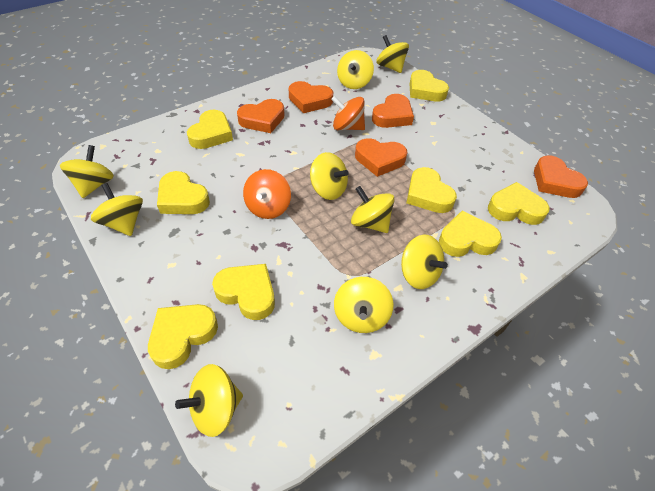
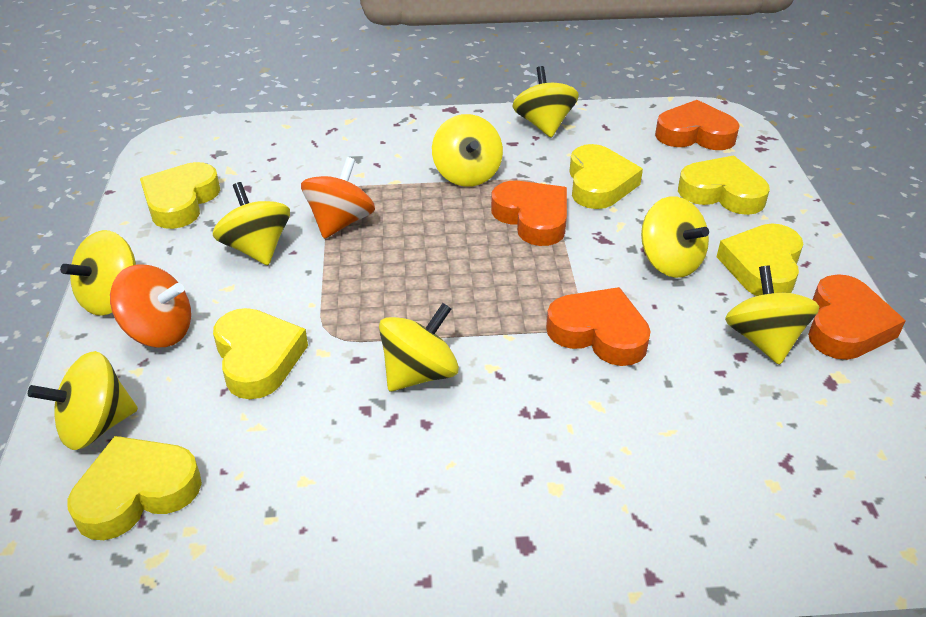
orange heart: 5 -> 4
yellow heart: 8 -> 6
yellow spinning top: 9 -> 8

